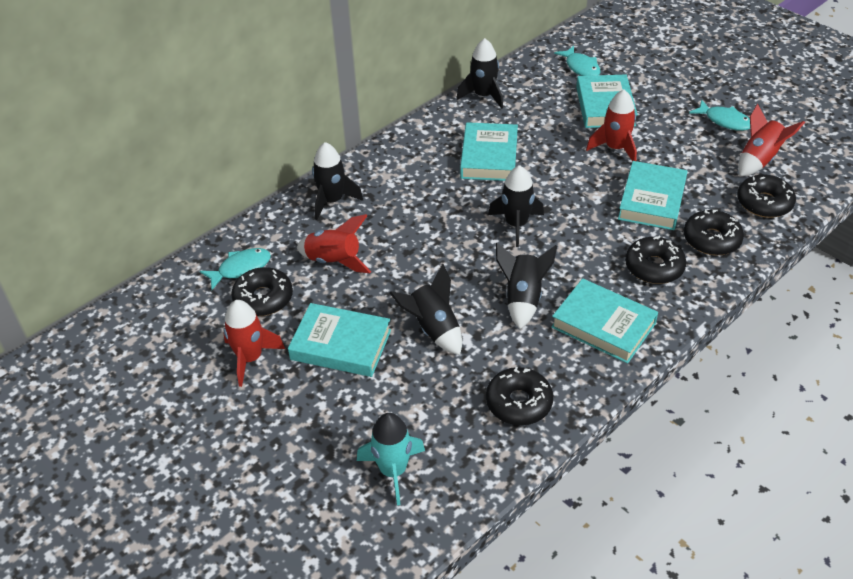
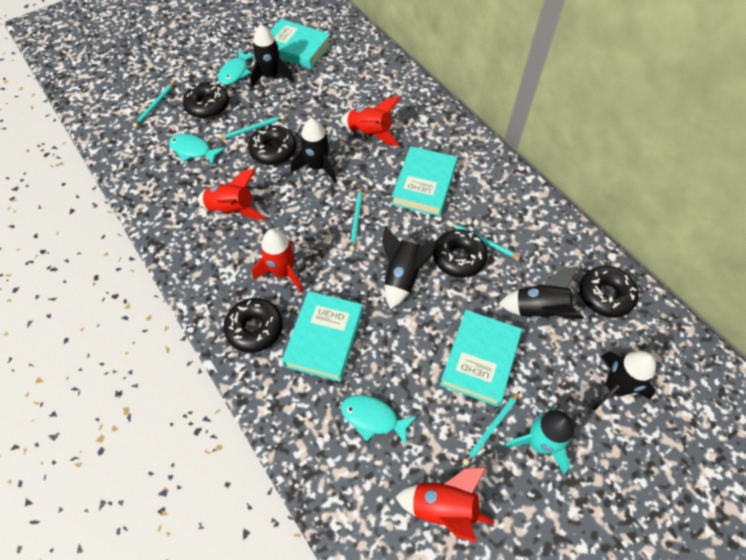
turquoise book: 5 -> 4
turquoise pencil: 0 -> 5

